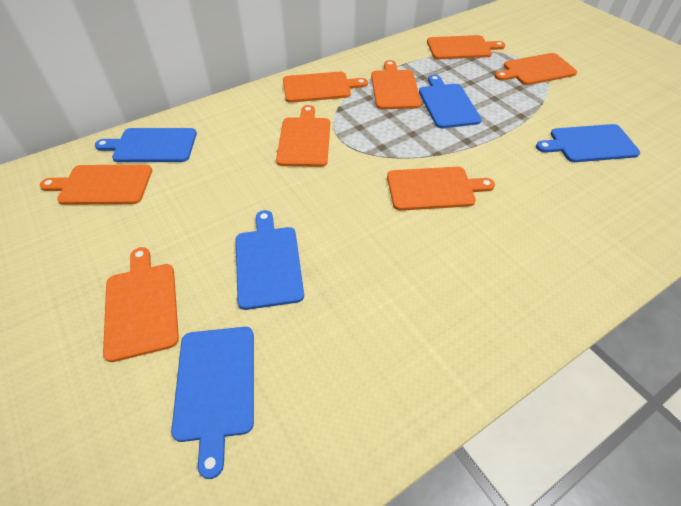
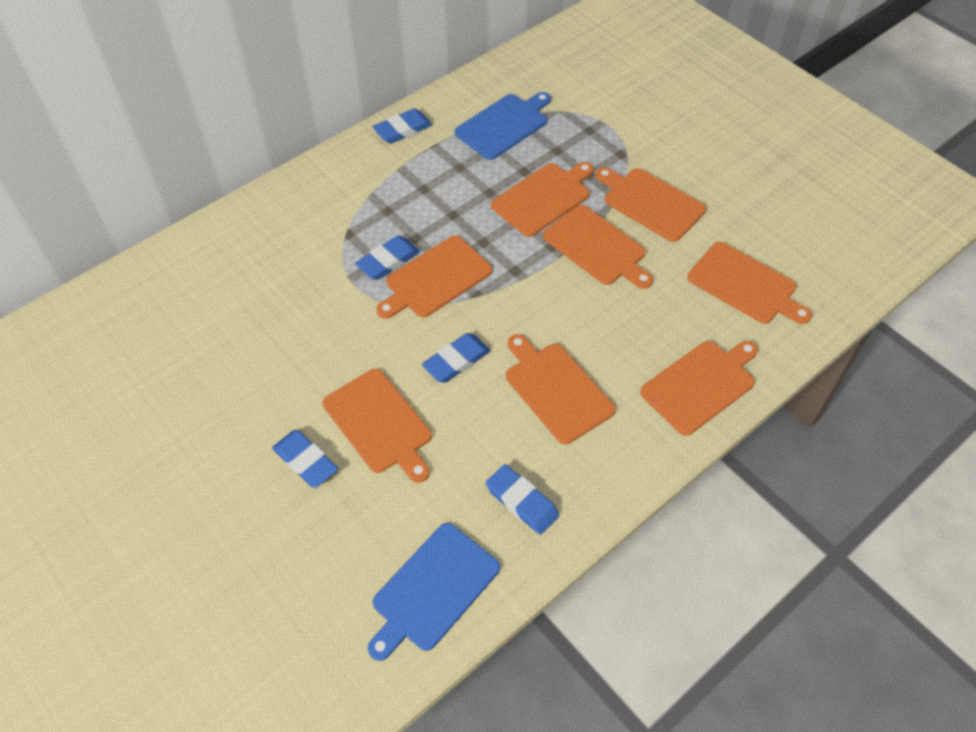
blue cutting board: 5 -> 2
blue eraser: 0 -> 5

